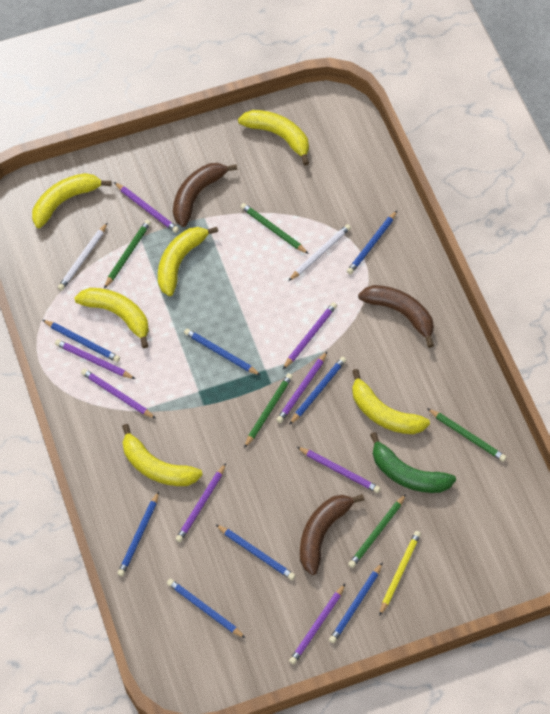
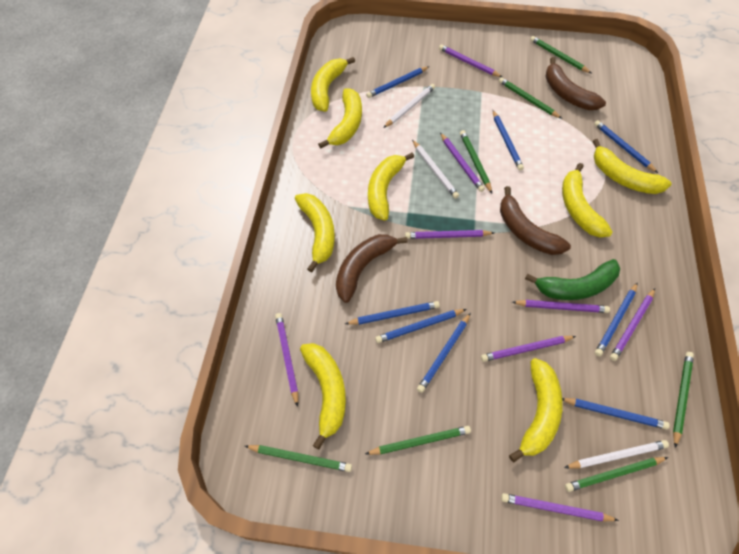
green pencil: 5 -> 7
white pencil: 2 -> 3
yellow banana: 6 -> 8
yellow pencil: 1 -> 0

